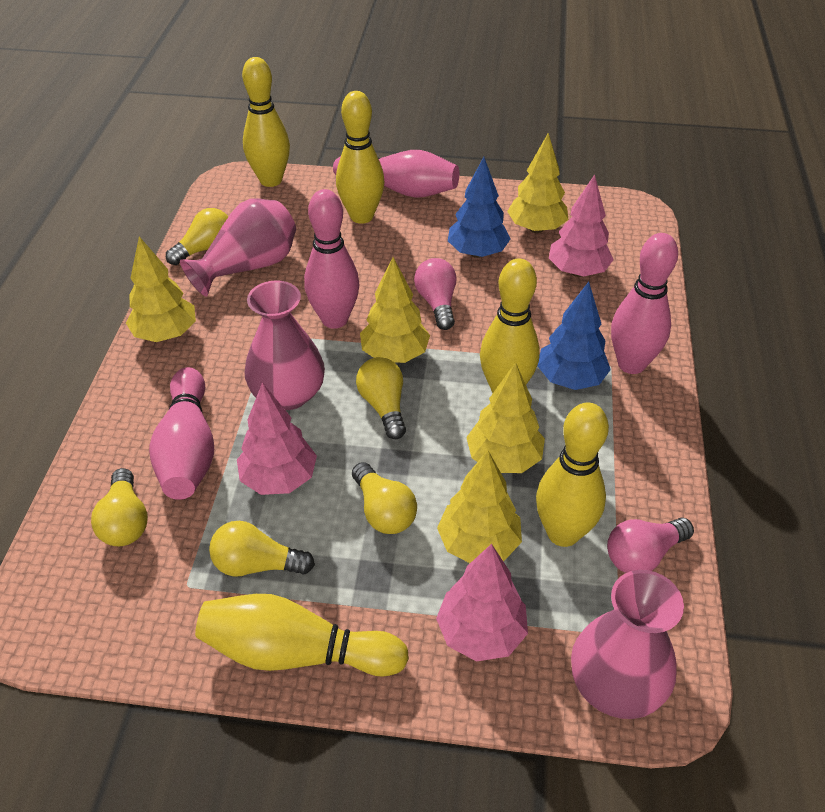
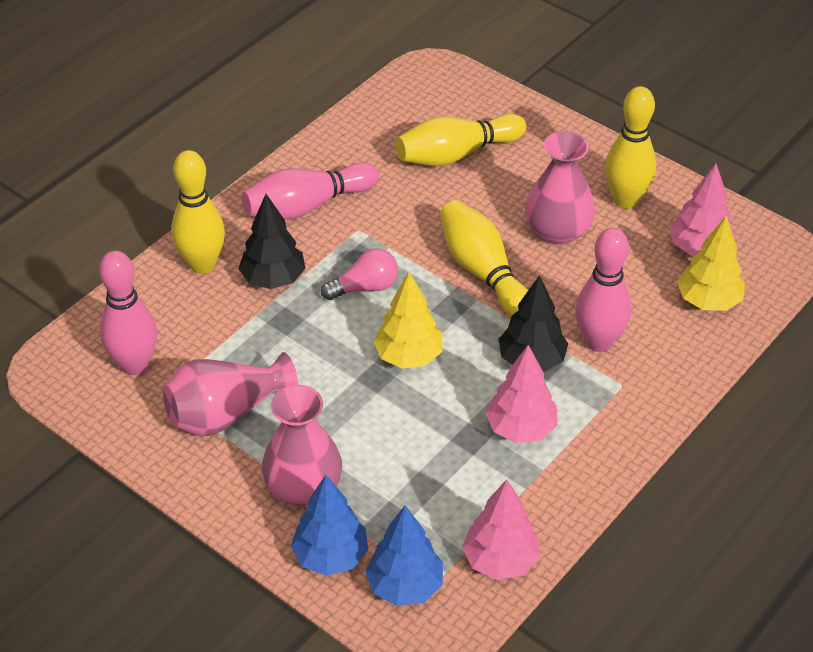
black tree: 0 -> 2
pink bowling pin: 4 -> 3
pink light bulb: 2 -> 1
yellow bowling pin: 5 -> 4
yellow light bulb: 5 -> 0
yellow tree: 5 -> 2

